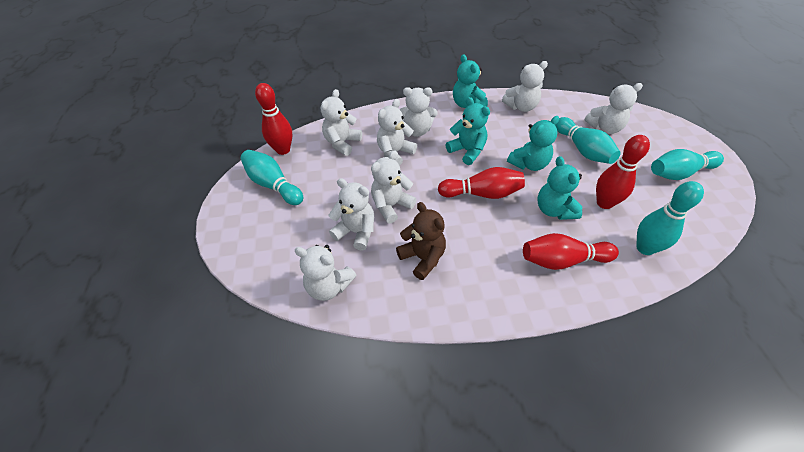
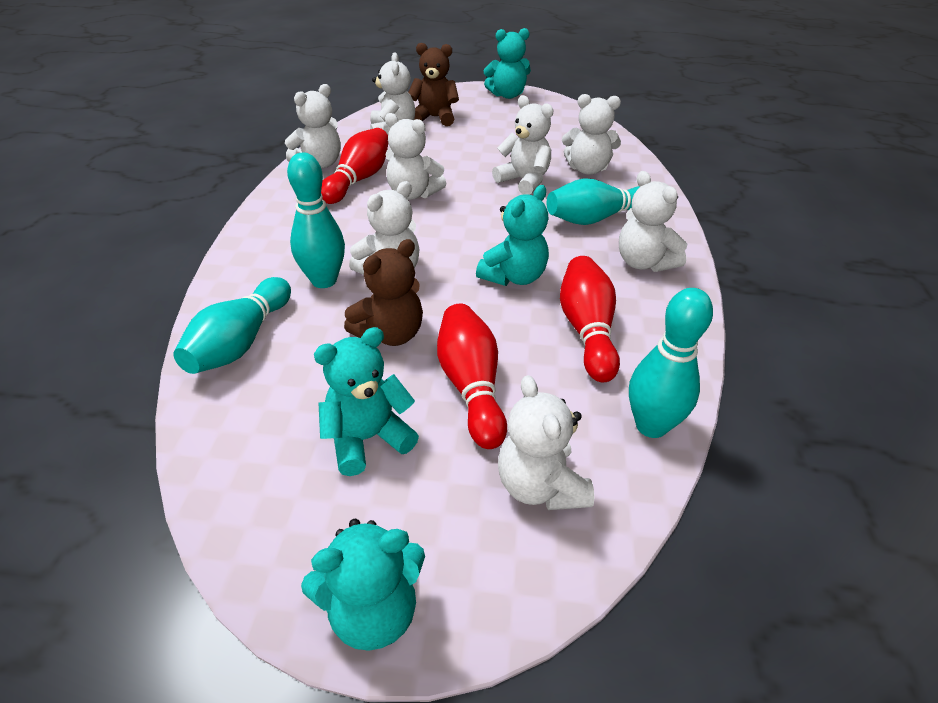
brown teddy bear: 1 -> 2
red bowling pin: 4 -> 3

